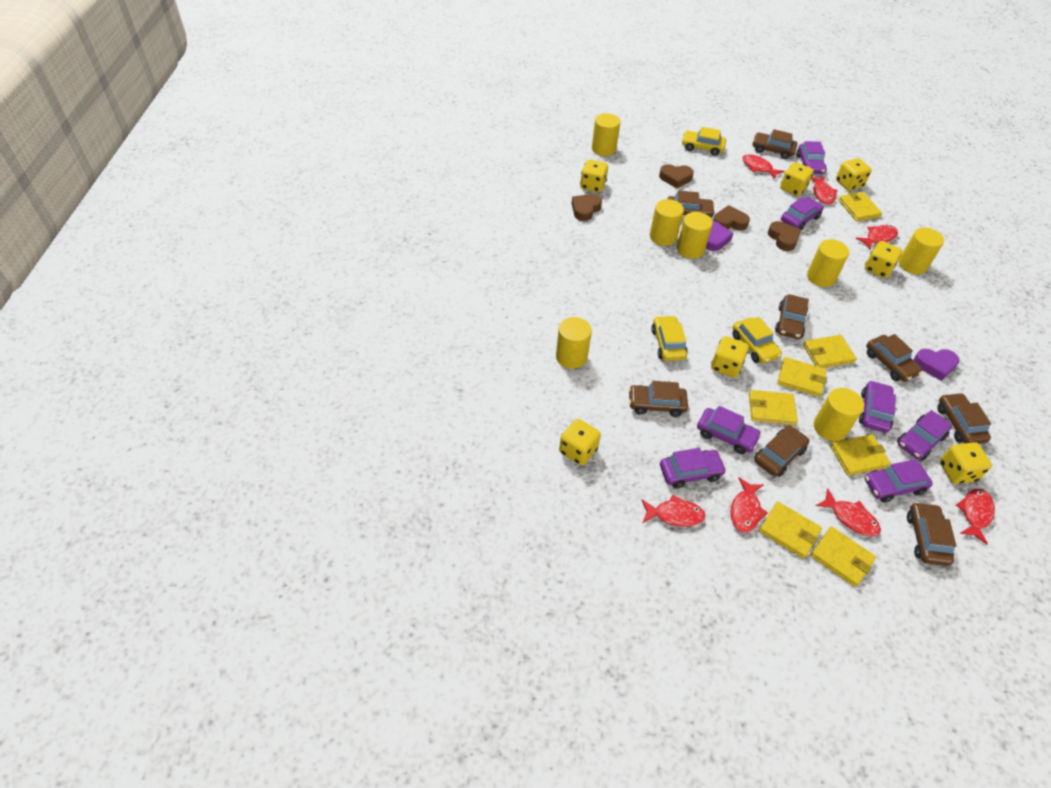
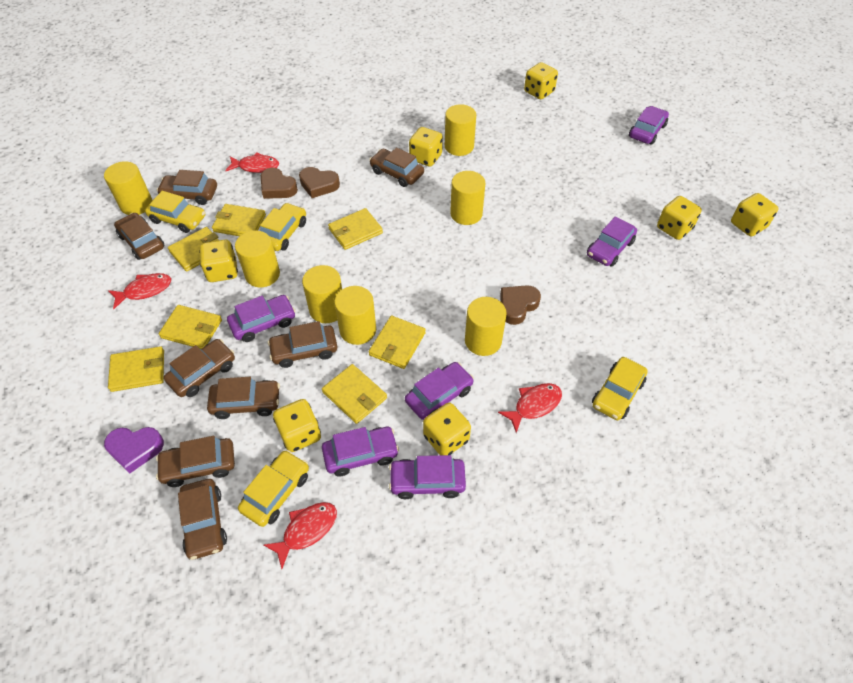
brown heart: 4 -> 3
purple car: 7 -> 6
purple heart: 2 -> 1
red fish: 7 -> 4
yellow car: 3 -> 4

